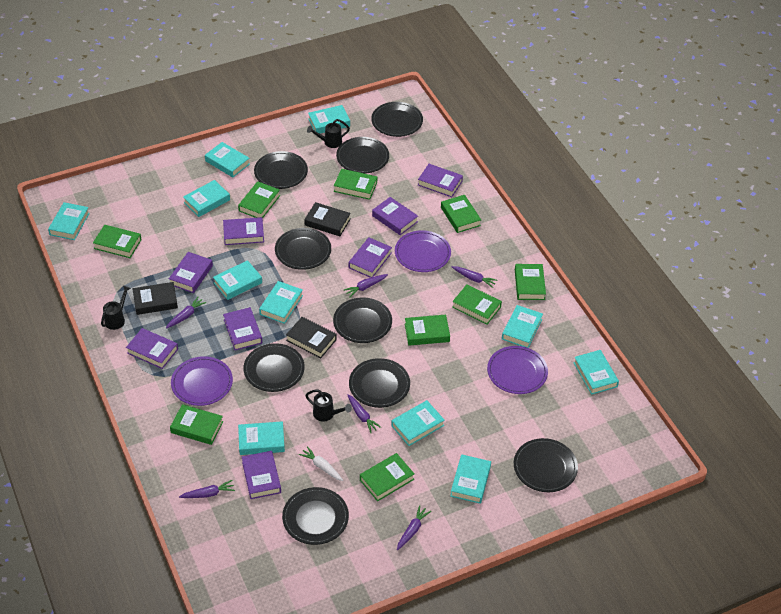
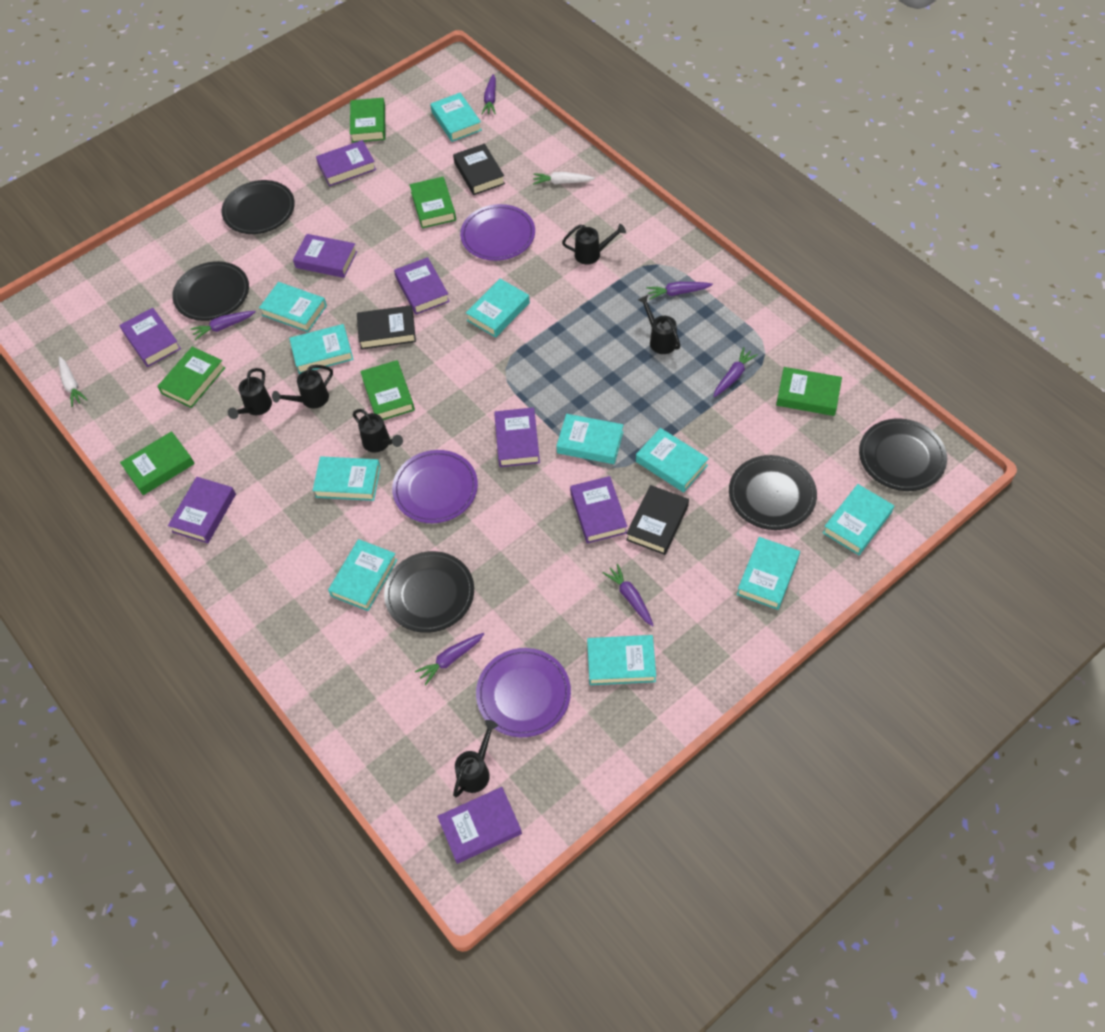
black plate: 9 -> 5
black watering can: 3 -> 6
green book: 9 -> 6
white carrot: 1 -> 2

